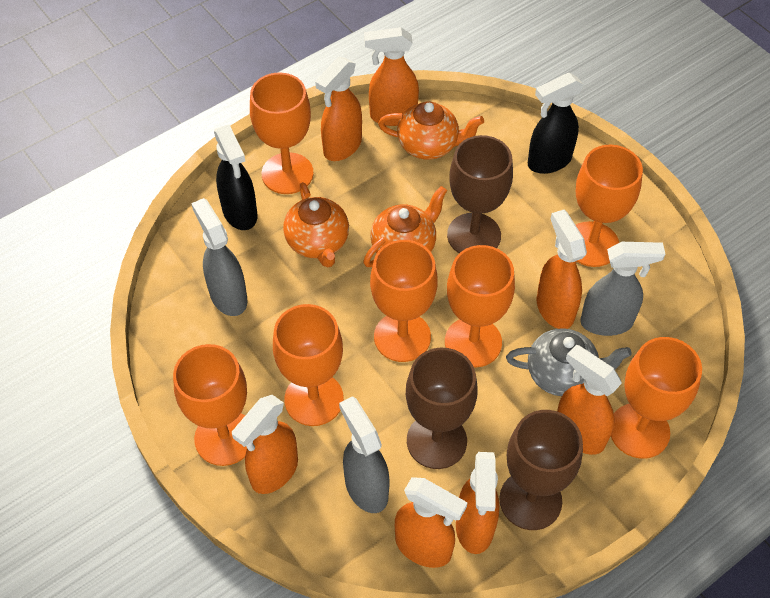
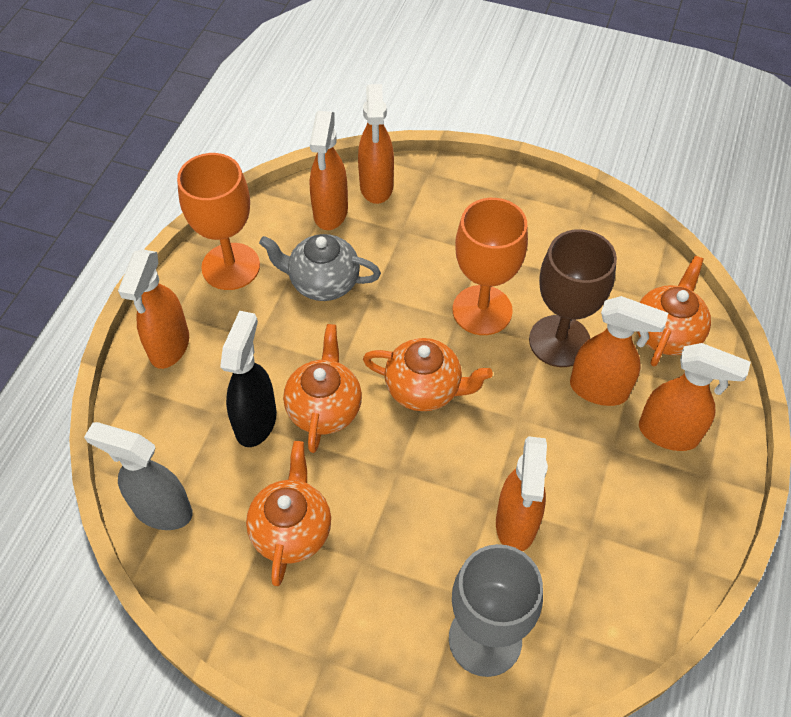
black spray bottle: 2 -> 1
brown goblet: 3 -> 1
grey goblet: 0 -> 1
grey spray bottle: 3 -> 1
orange goblet: 7 -> 2
orange spray bottle: 7 -> 6
orange teapot: 3 -> 4

